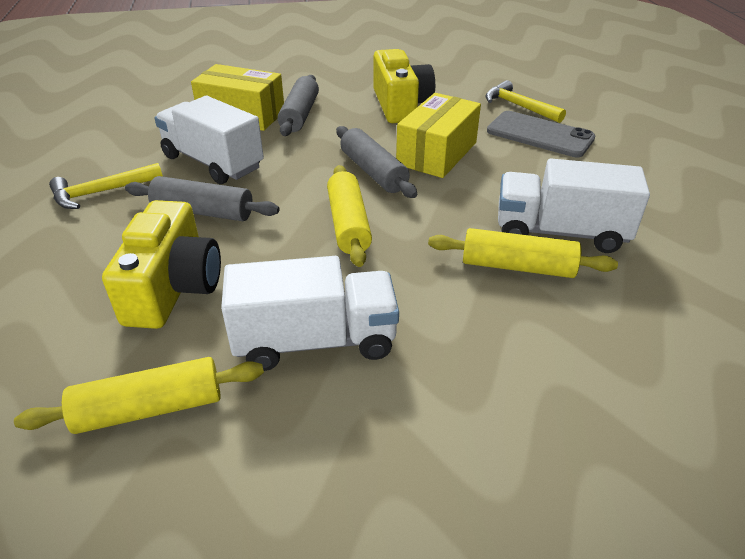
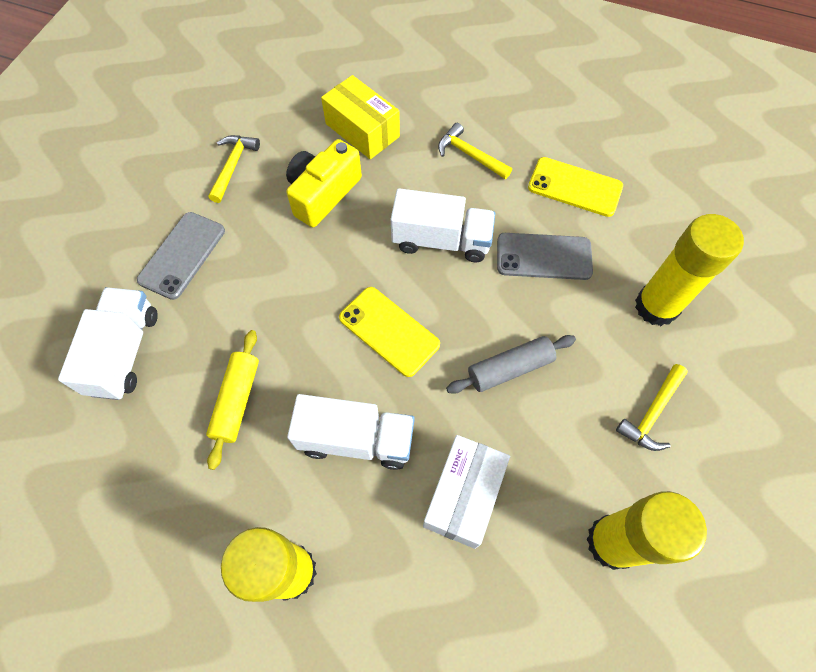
grey phone: 1 -> 2
grey rolling pin: 3 -> 1
white box: 0 -> 1
yellow box: 2 -> 1
yellow camera: 2 -> 1
yellow glue stick: 0 -> 3
yellow hammer: 2 -> 3
yellow phone: 0 -> 2
yellow rolling pin: 3 -> 1

